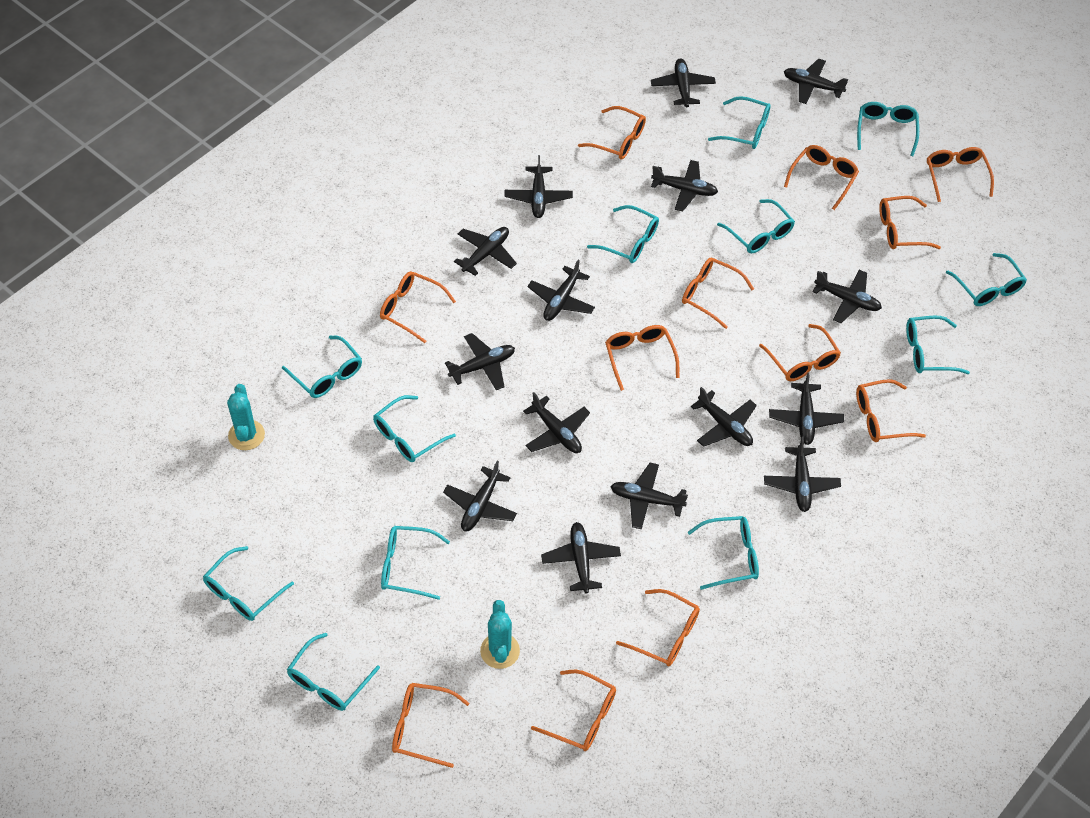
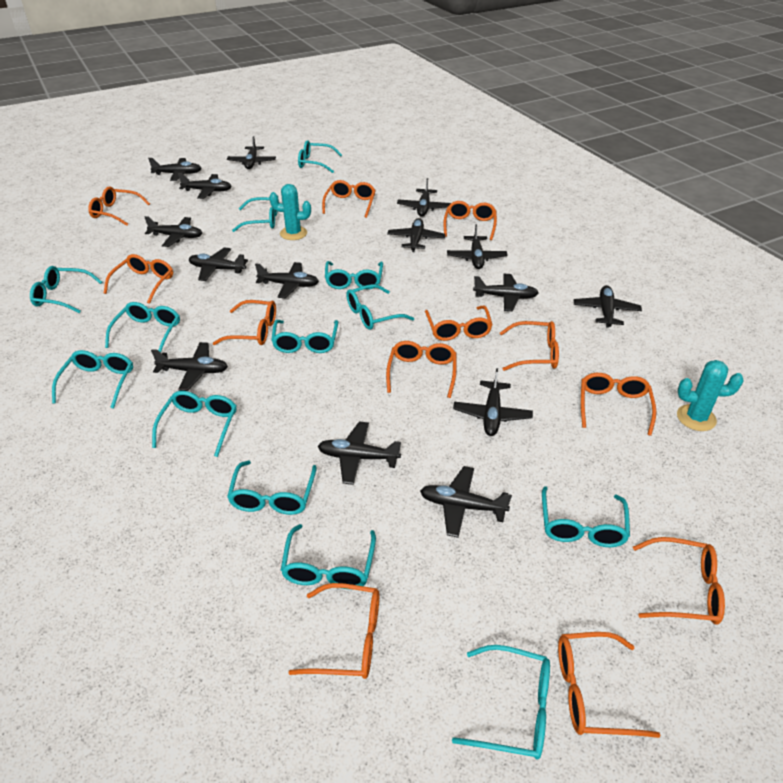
turquoise glasses: 12 -> 13

